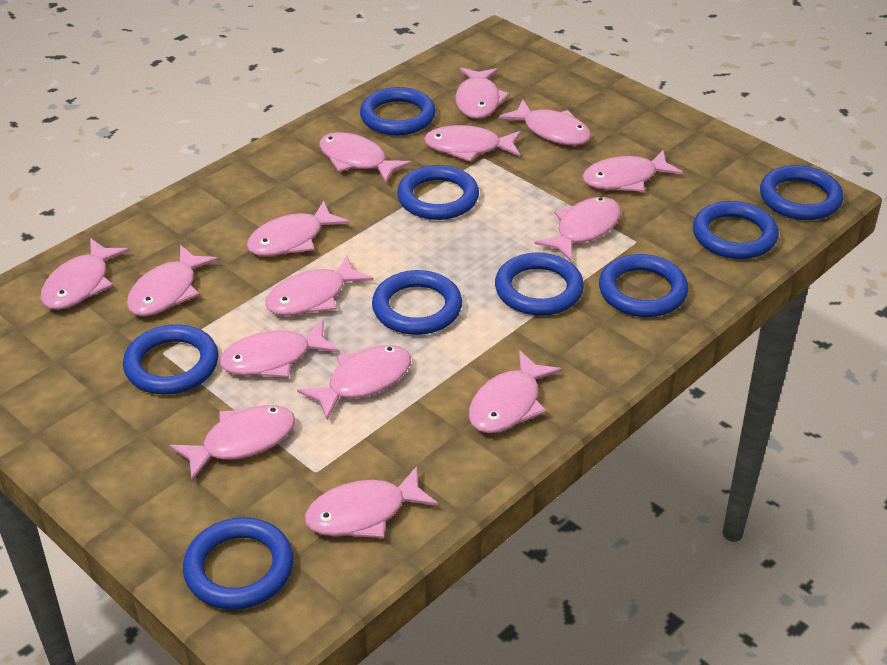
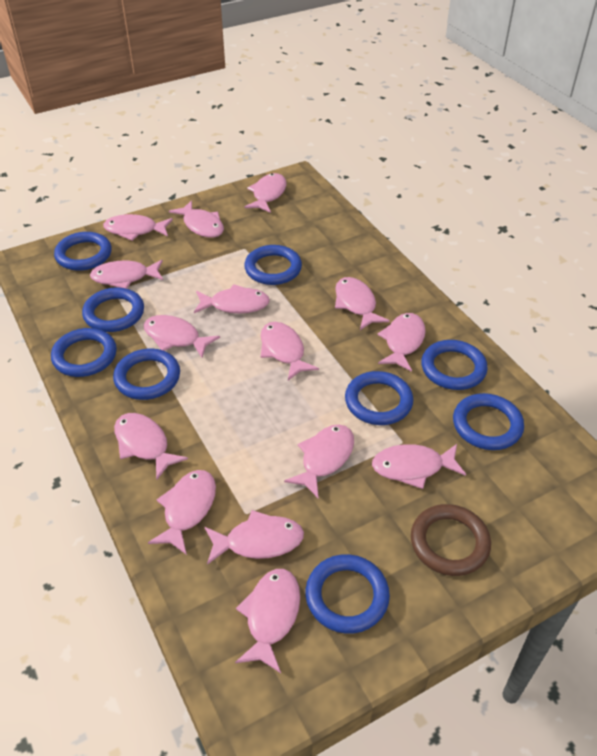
brown ring: 0 -> 1

